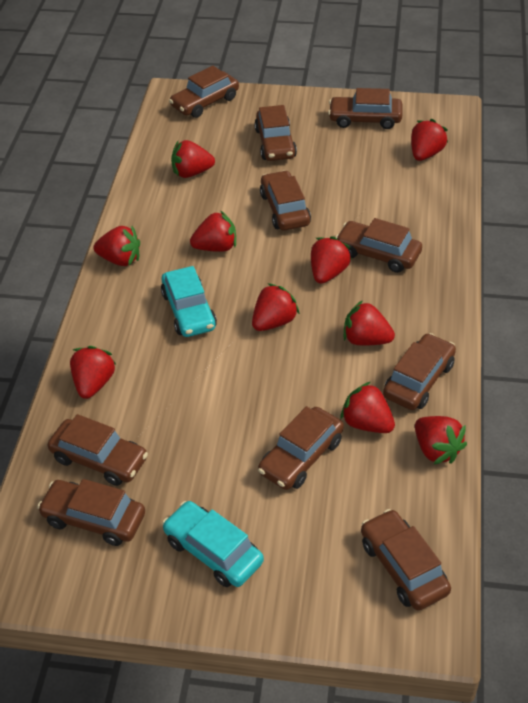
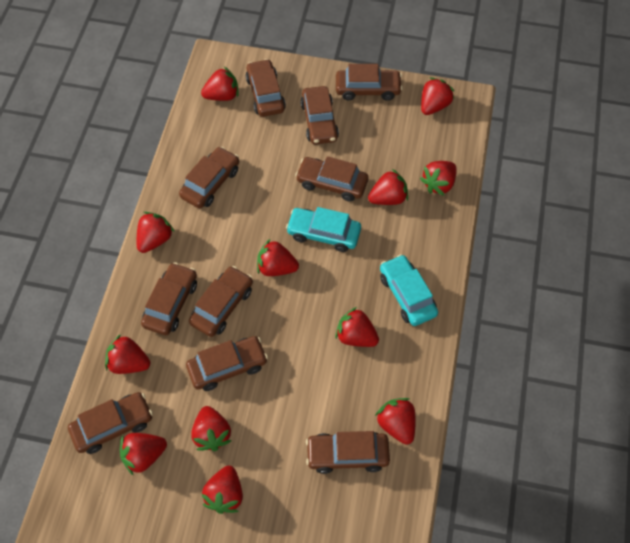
red strawberry: 10 -> 12

